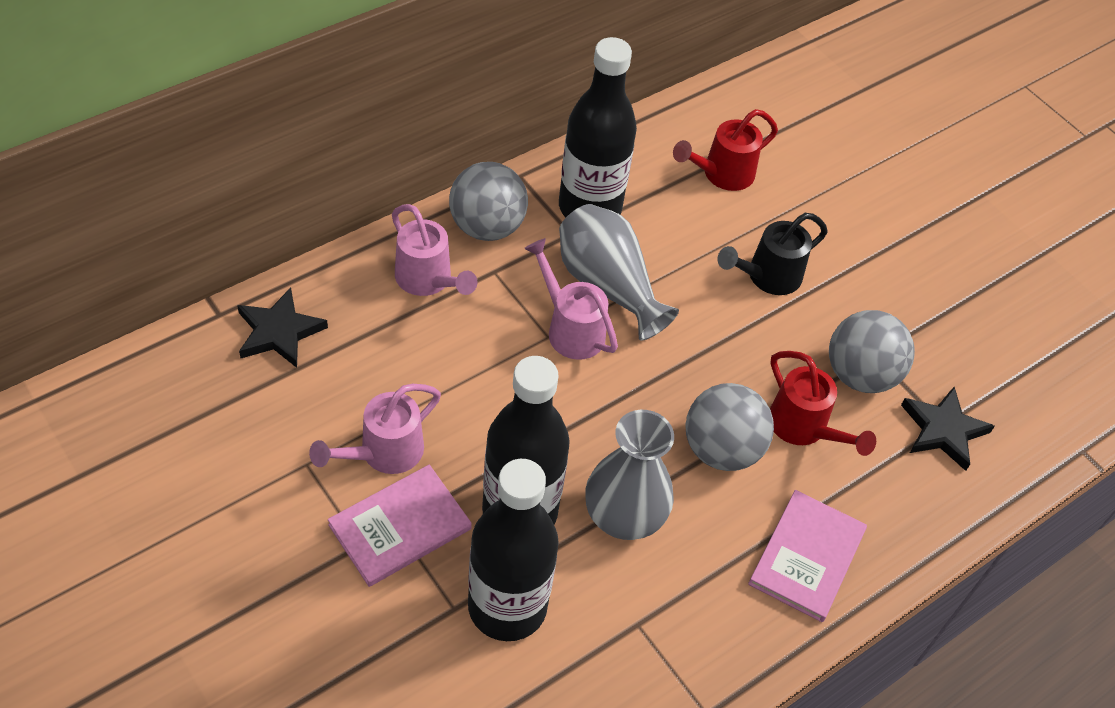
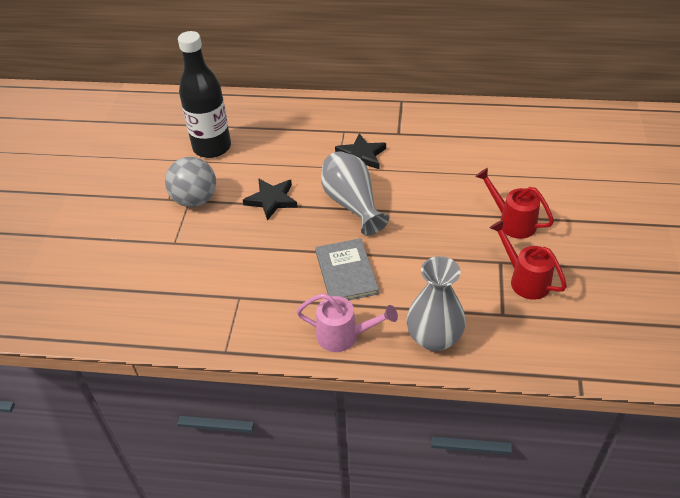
black bottle: 3 -> 1
black watering can: 1 -> 0
grey ball: 3 -> 1
grey book: 0 -> 1
pink book: 2 -> 0
pink watering can: 3 -> 1

